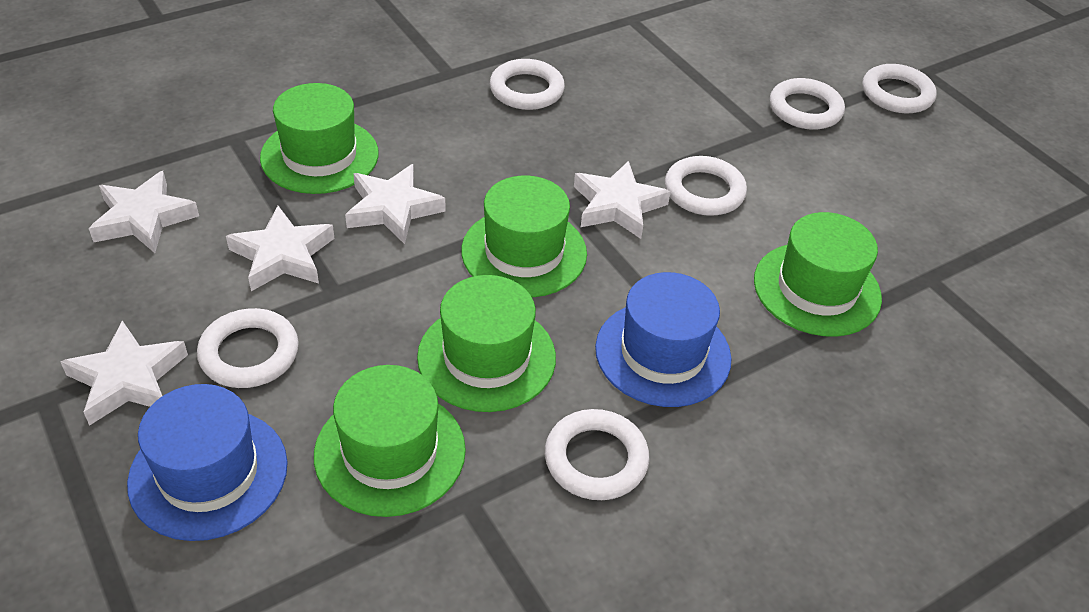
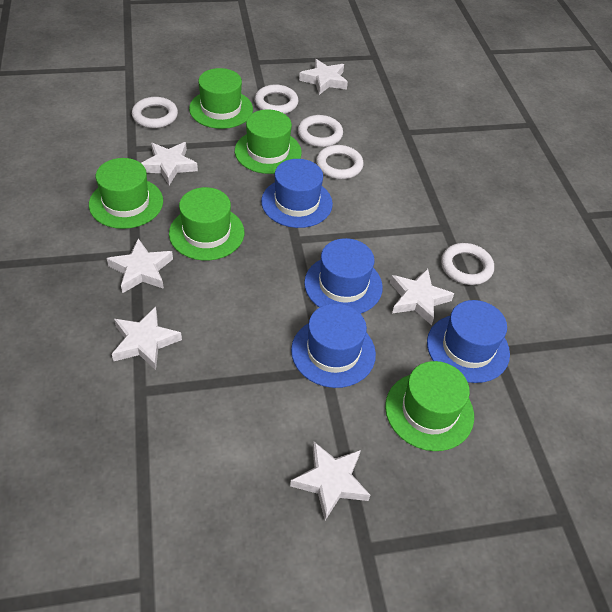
blue hat: 2 -> 4
white ring: 6 -> 5
white star: 5 -> 6

